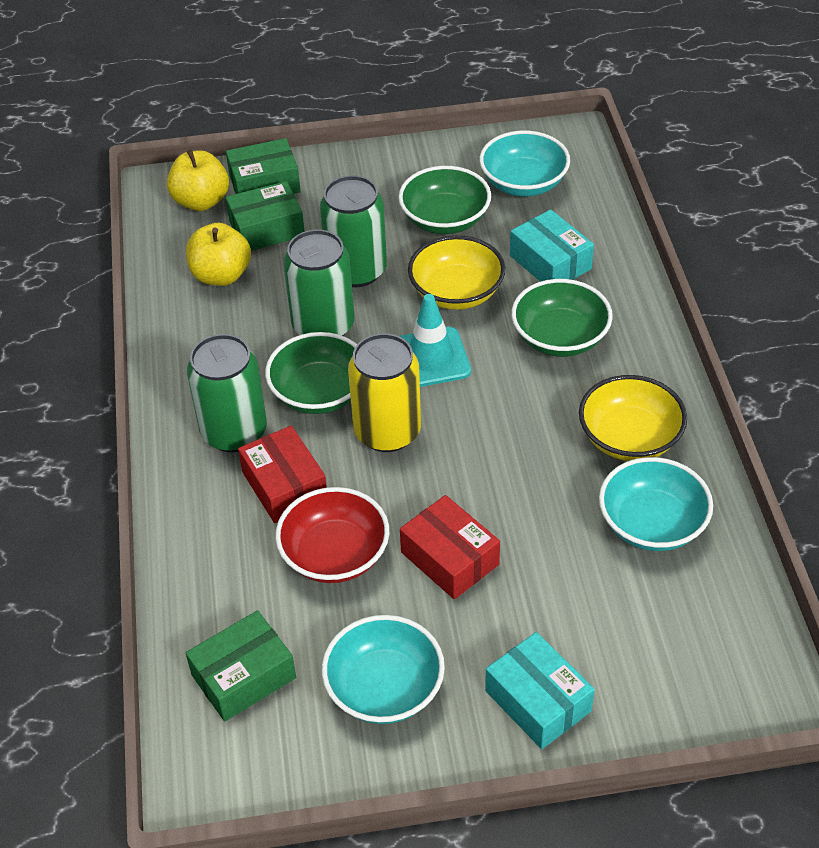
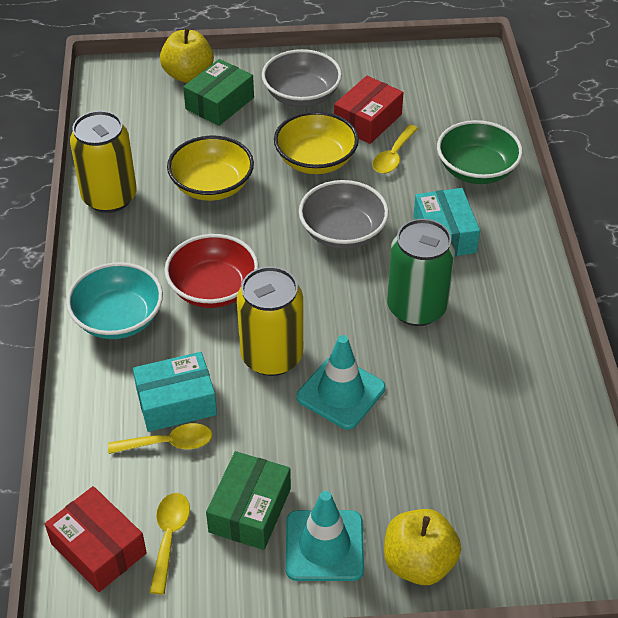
green bowl: 3 -> 1
green box: 3 -> 2
green can: 3 -> 1
grey bowl: 0 -> 2
turquoise bowl: 3 -> 1
turquoise traffic cone: 1 -> 2
yellow can: 1 -> 2
yellow spoon: 0 -> 3

